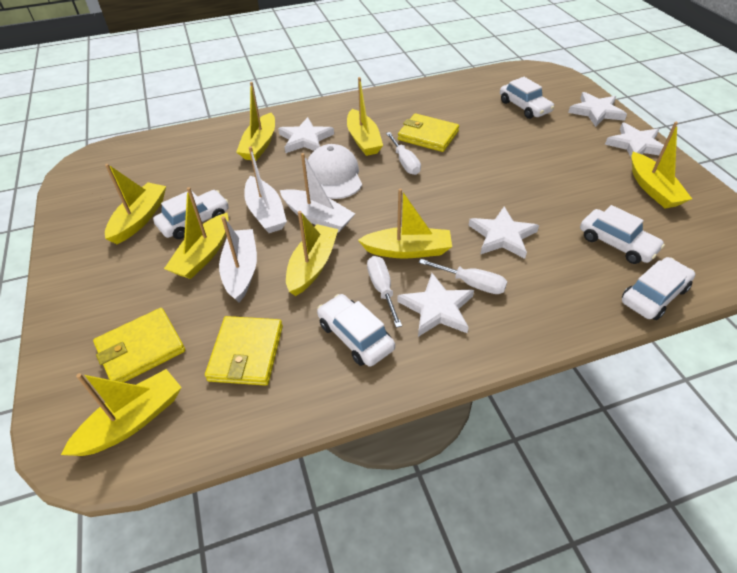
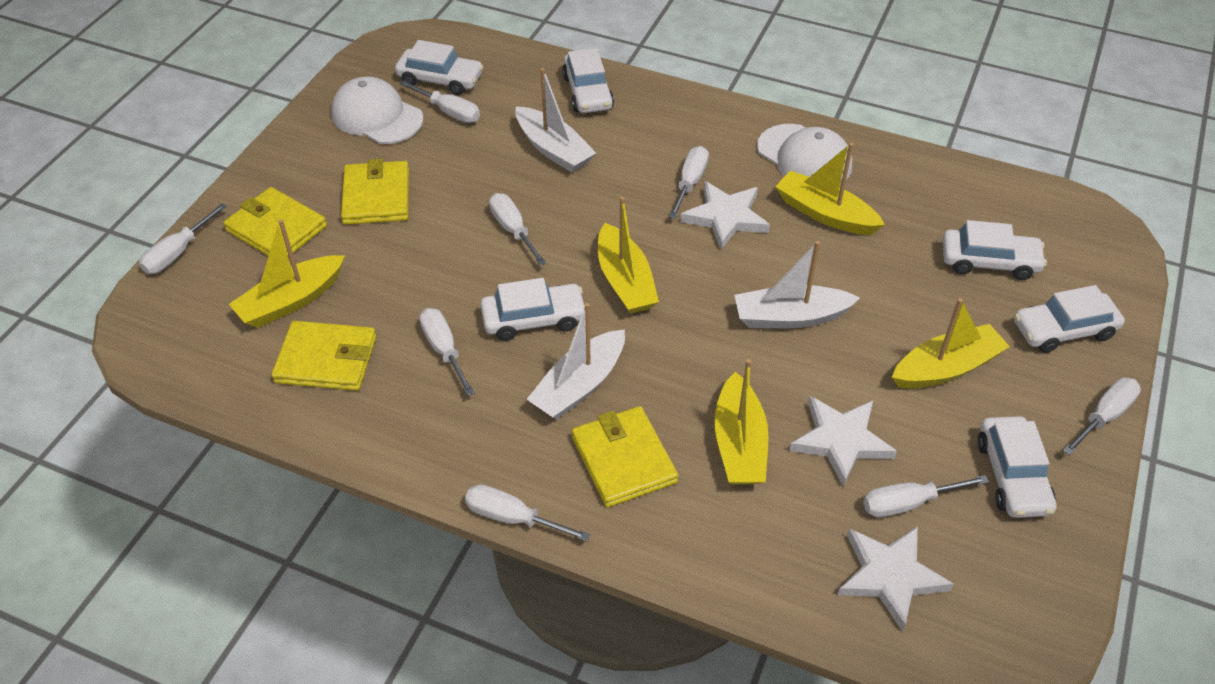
white cap: 1 -> 2
white car: 5 -> 6
white screwdriver: 3 -> 8
white star: 5 -> 3
yellow boat: 8 -> 5
yellow wallet: 3 -> 4

